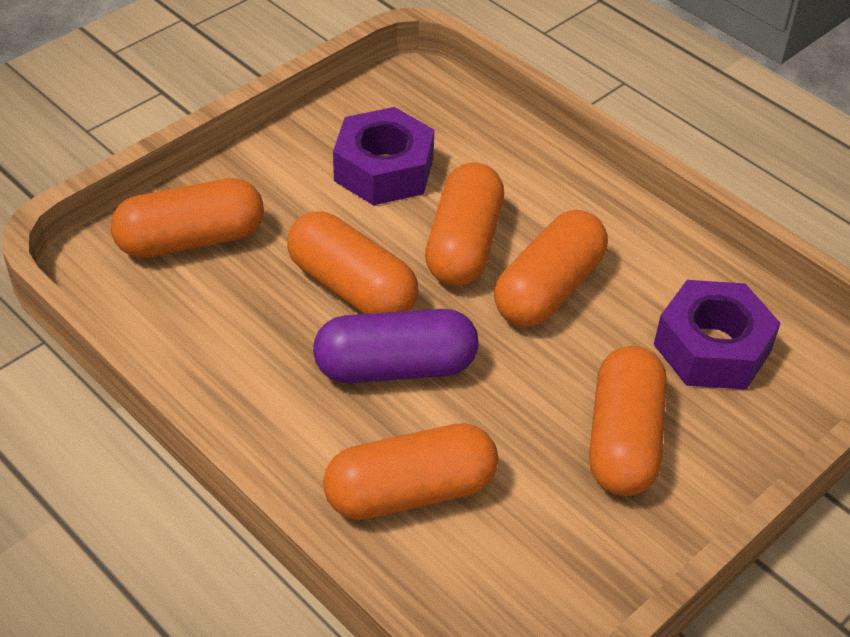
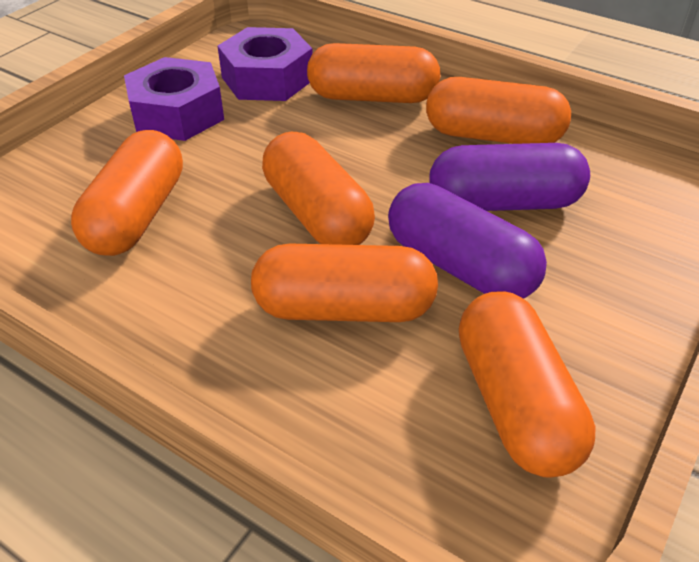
purple capsule: 1 -> 2

